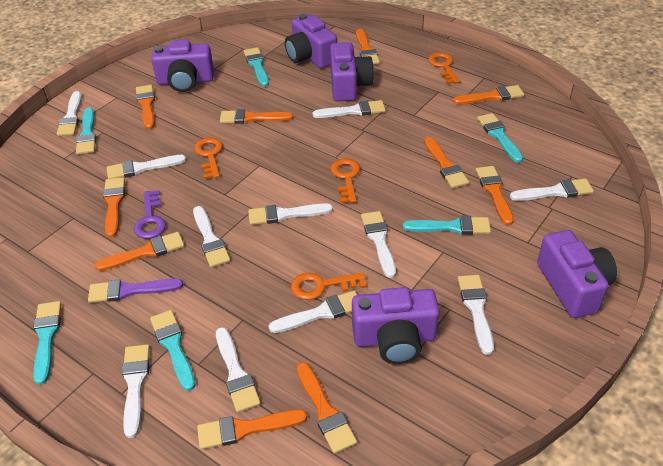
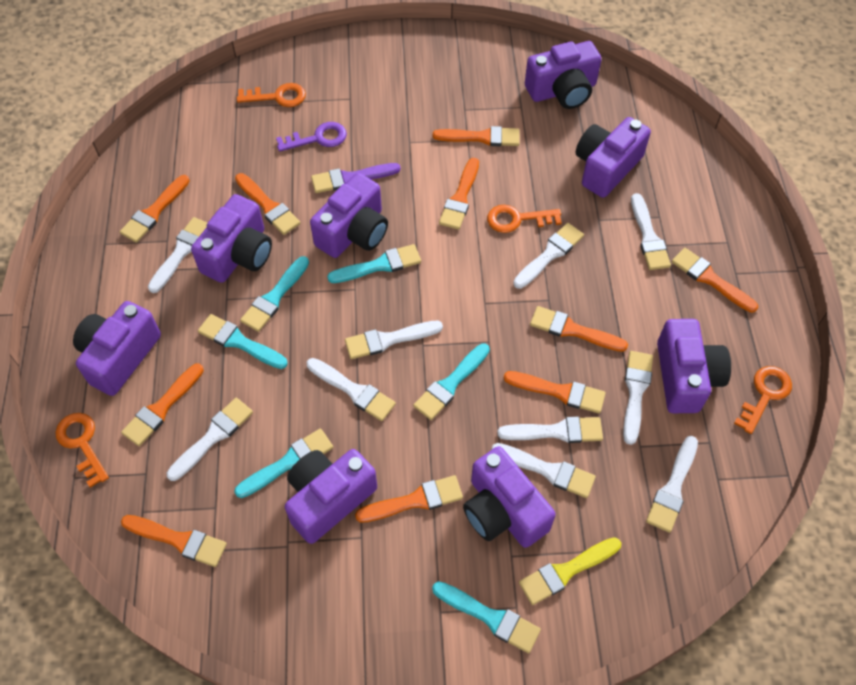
purple camera: 5 -> 8
white brush: 11 -> 10
yellow brush: 0 -> 1

